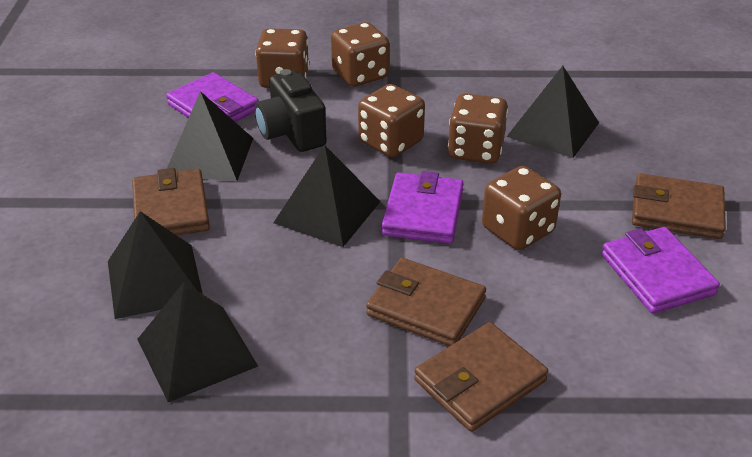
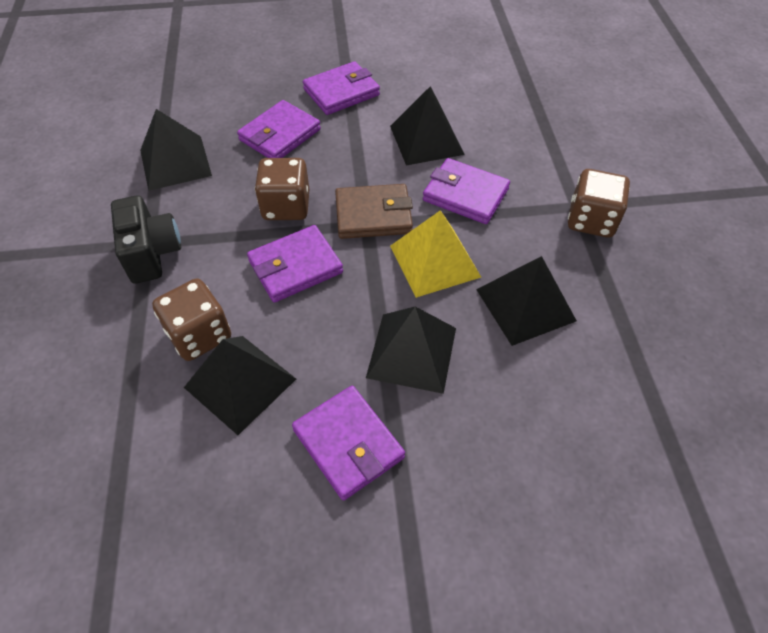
brown dice: 5 -> 3
brown wallet: 4 -> 1
purple wallet: 3 -> 5
yellow pyramid: 0 -> 1

